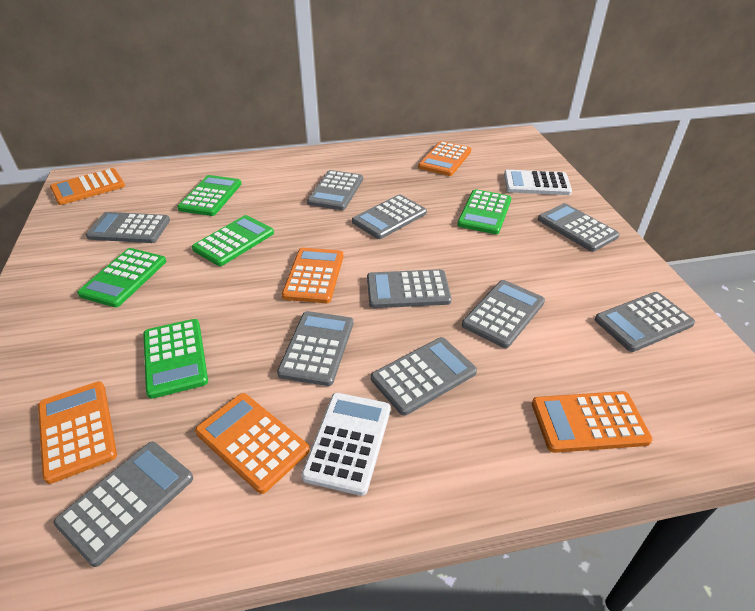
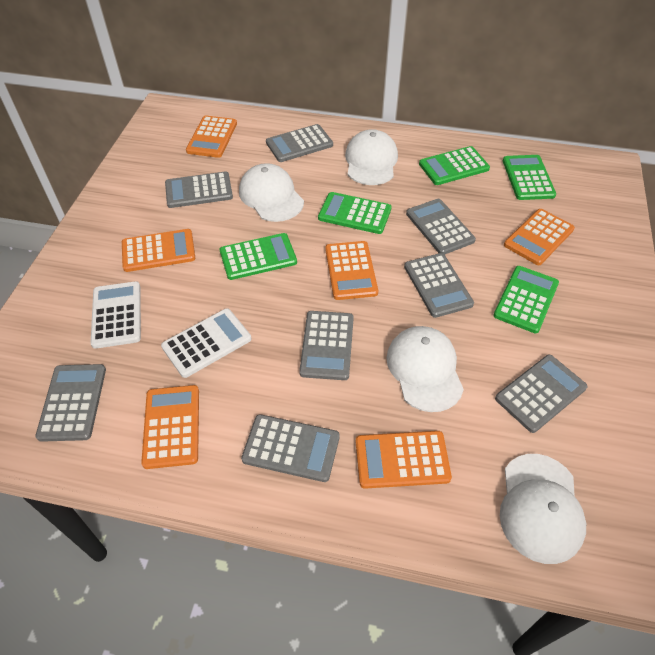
grey calculator: 10 -> 8
white cap: 0 -> 4

